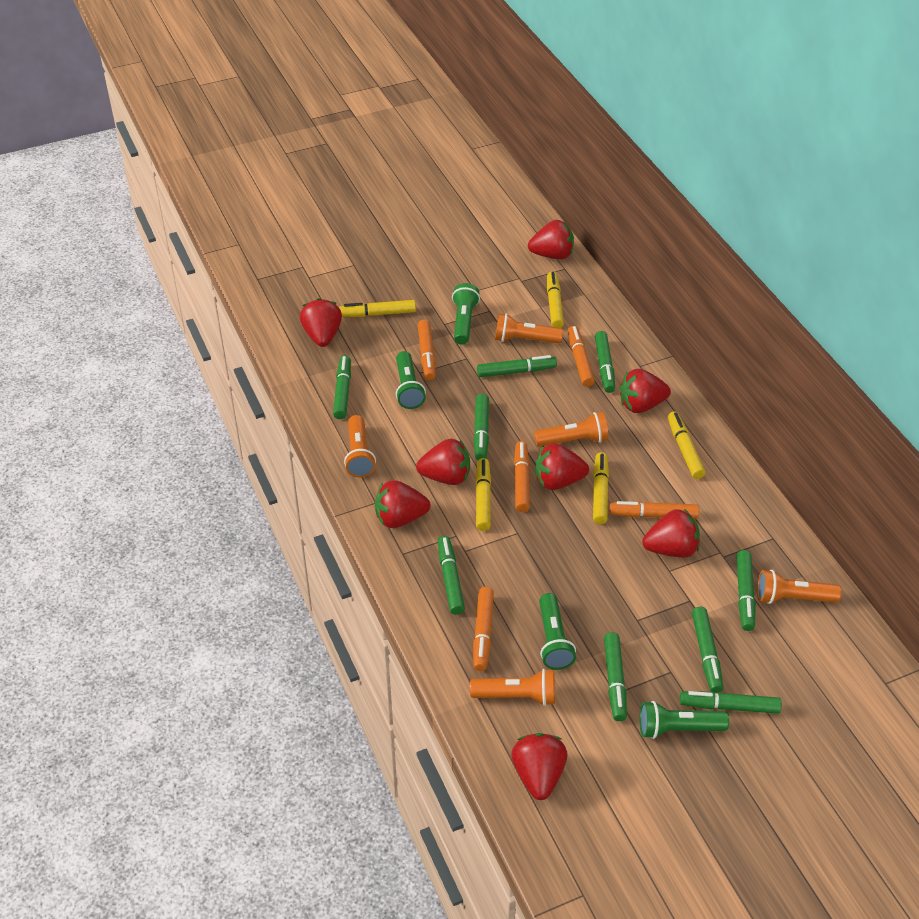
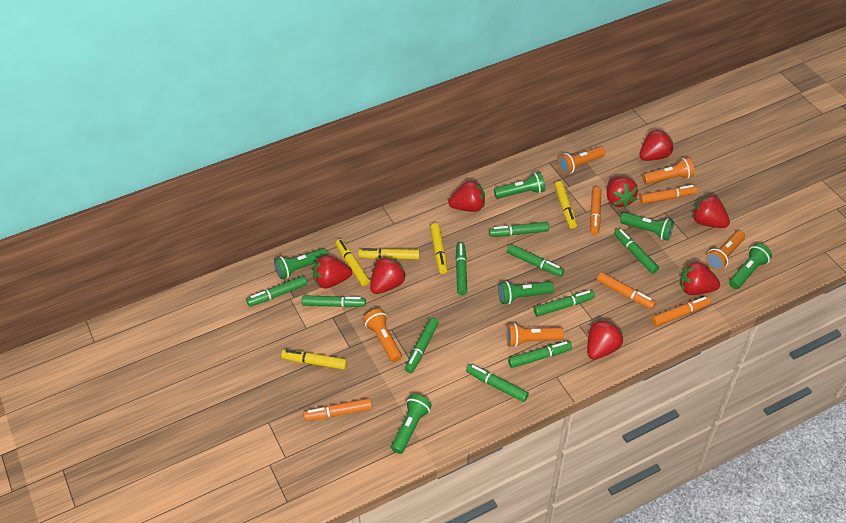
green flashlight: 4 -> 6
green marker: 9 -> 10

